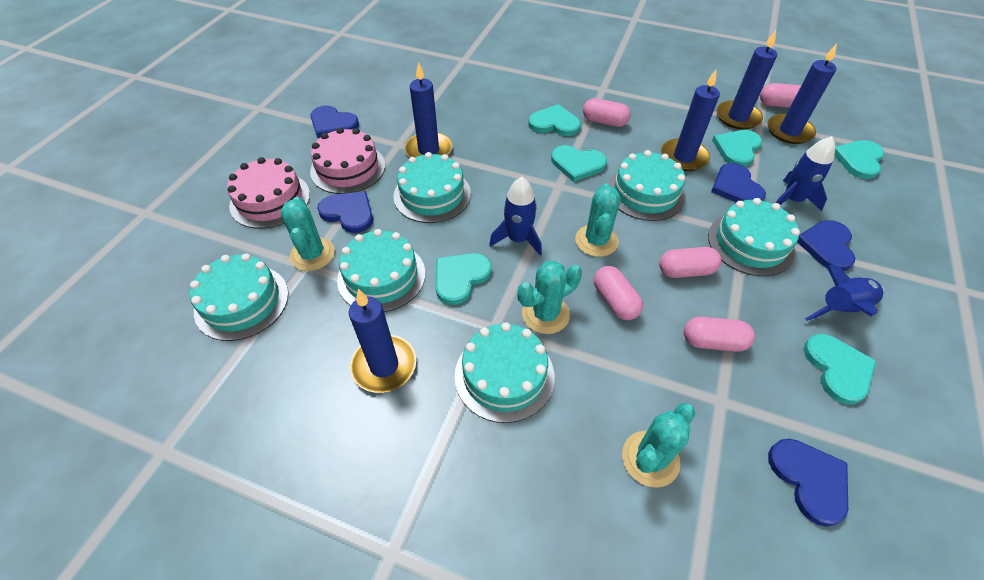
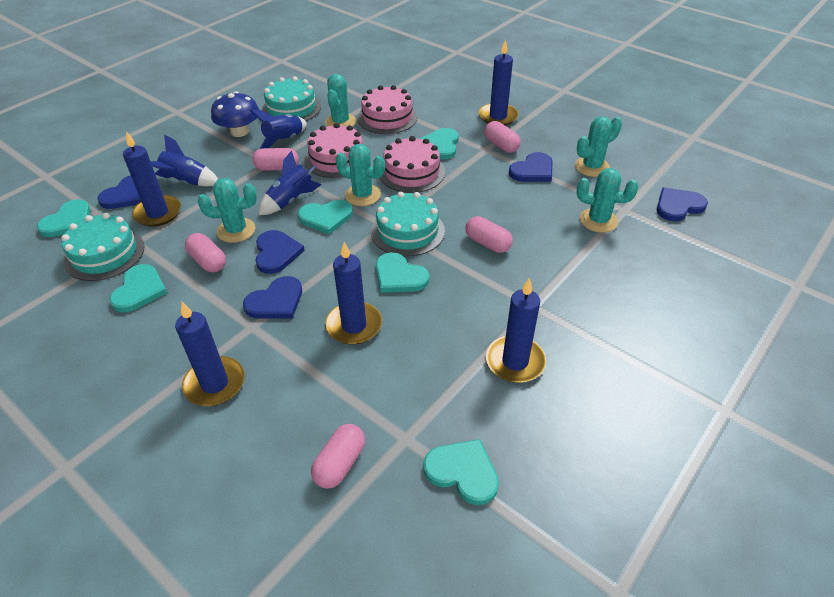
blue mushroom: 0 -> 1
pink cake: 2 -> 3
turquoise cactus: 4 -> 5
turquoise cake: 6 -> 3

